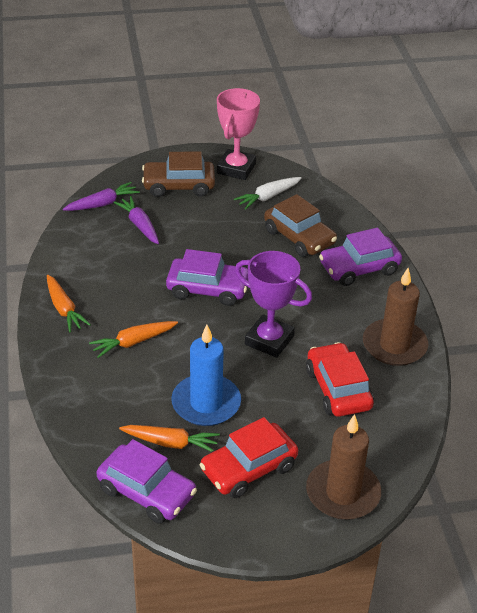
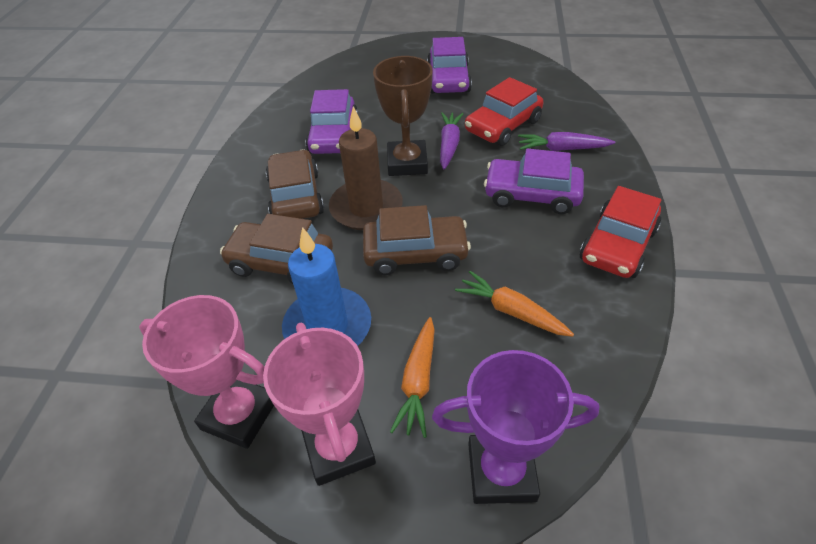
brown candle: 2 -> 1
brown car: 2 -> 3
brown trophy: 0 -> 1
orange carrot: 3 -> 2
pink trophy: 1 -> 2
white carrot: 1 -> 0

